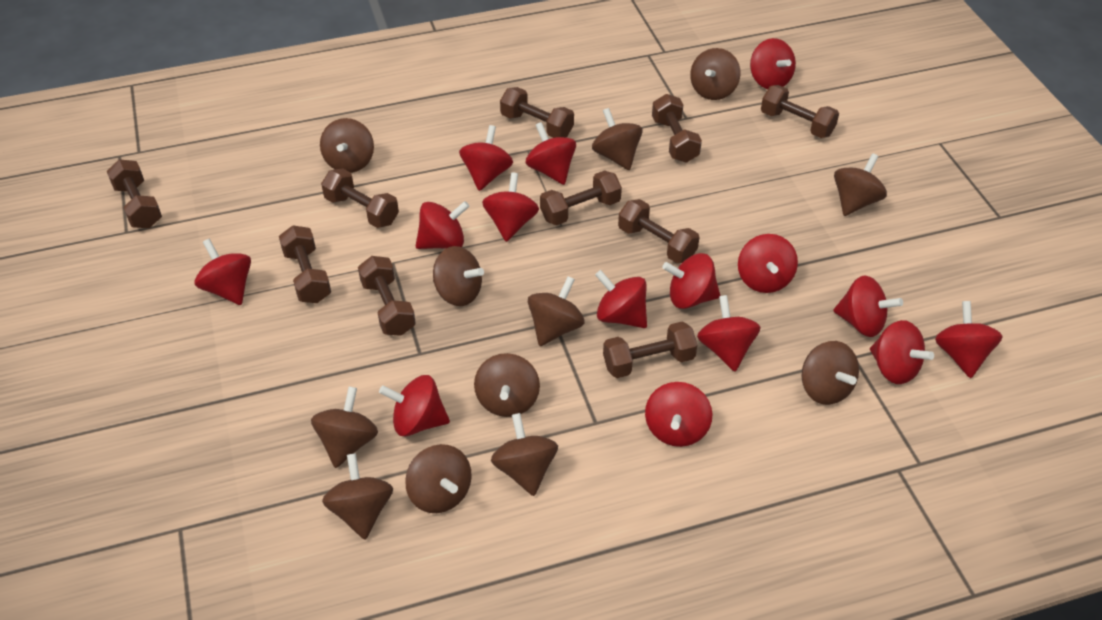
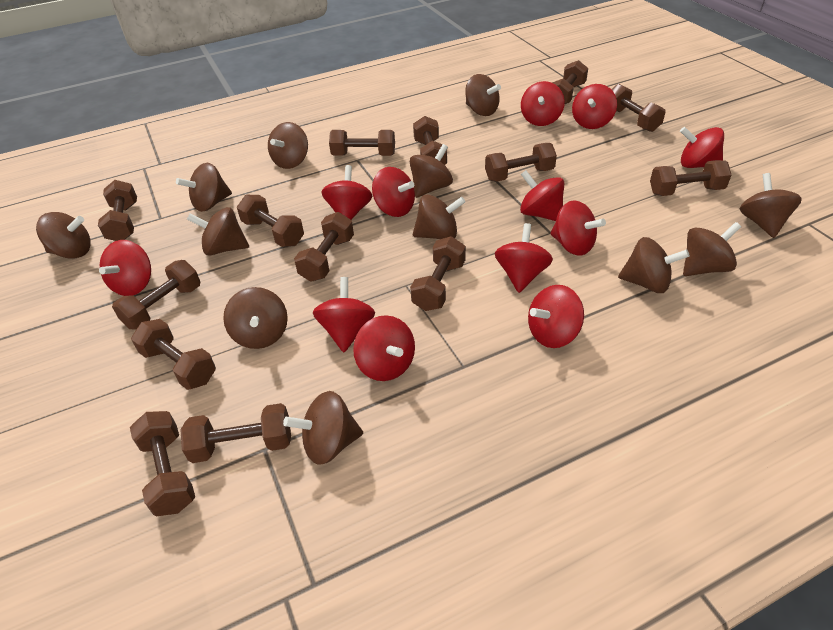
brown dumbbell: 10 -> 14
red spinning top: 15 -> 12

